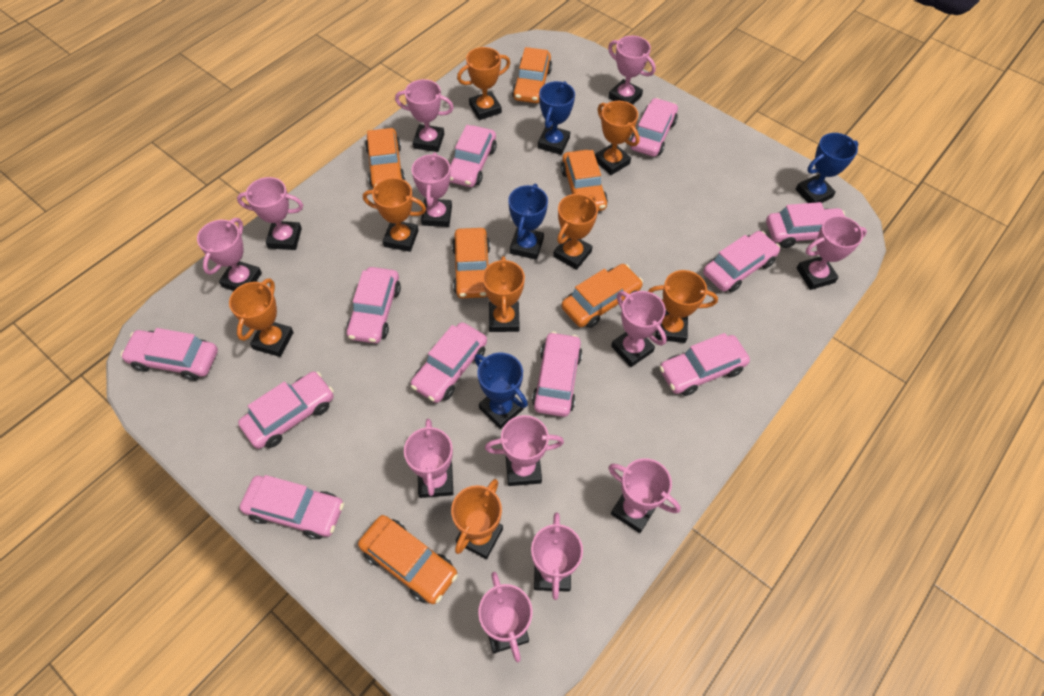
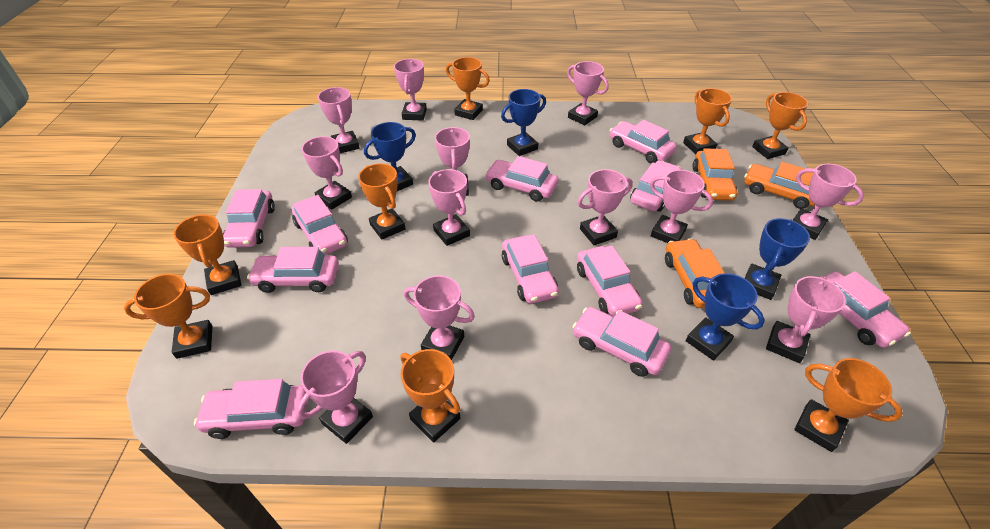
orange car: 6 -> 3

